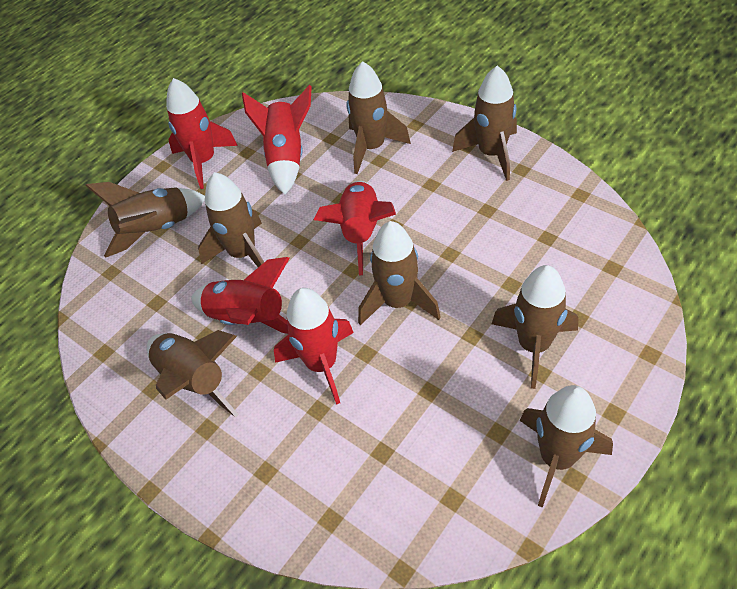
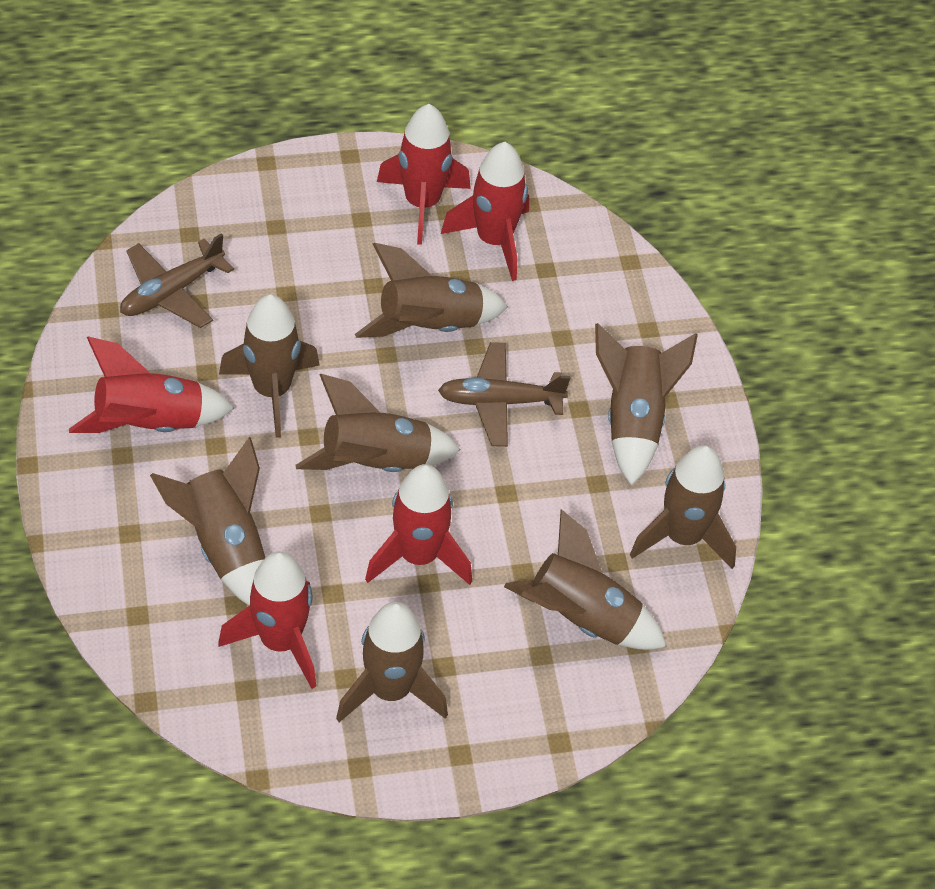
brown plane: 0 -> 2

